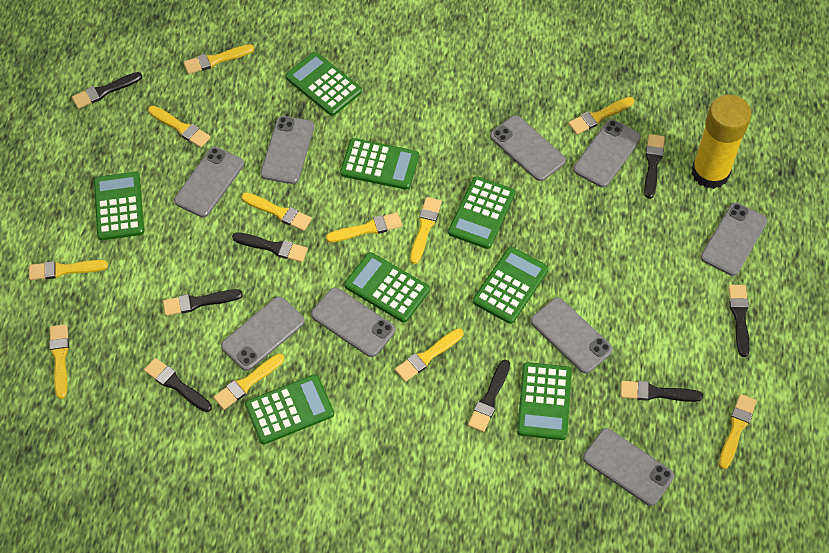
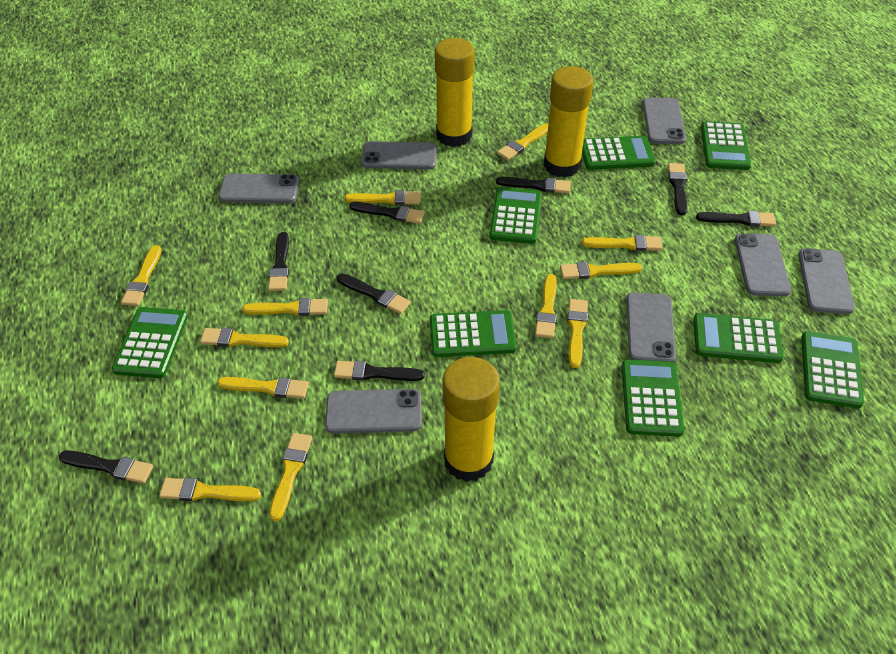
grey phone: 9 -> 7
yellow brush: 11 -> 12
yellow glue stick: 1 -> 3

